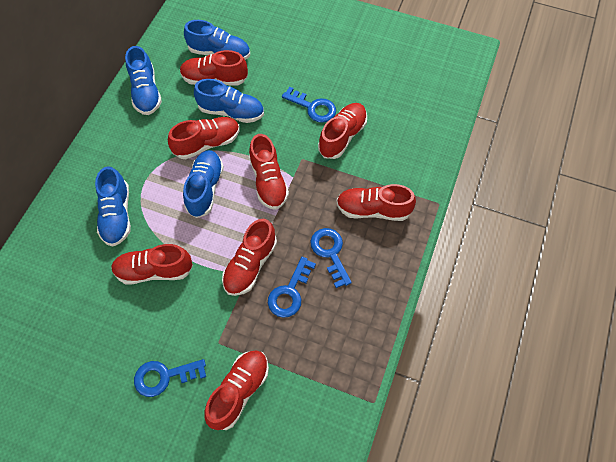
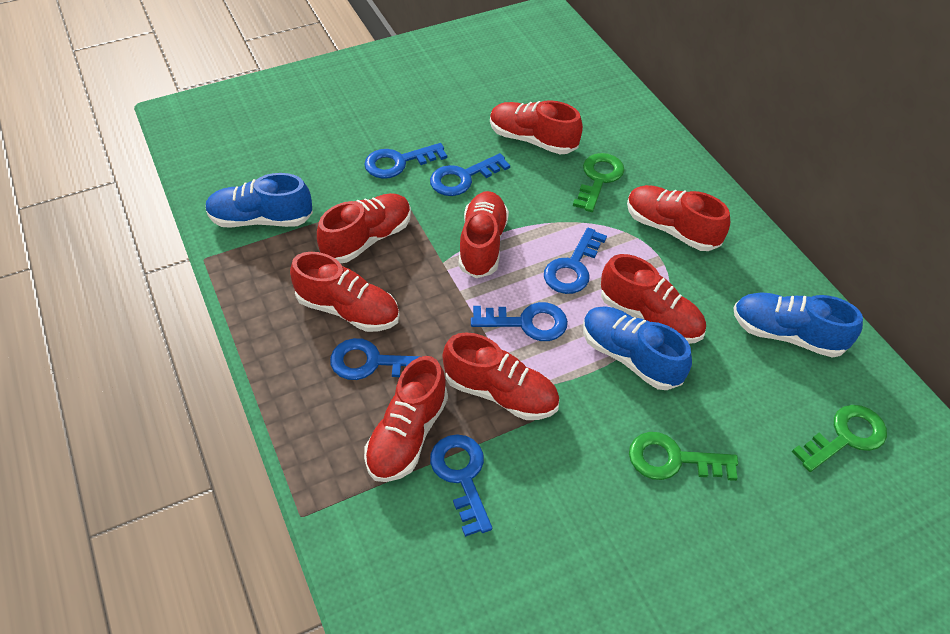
blue key: 4 -> 6
blue shoe: 5 -> 3
green key: 0 -> 3

